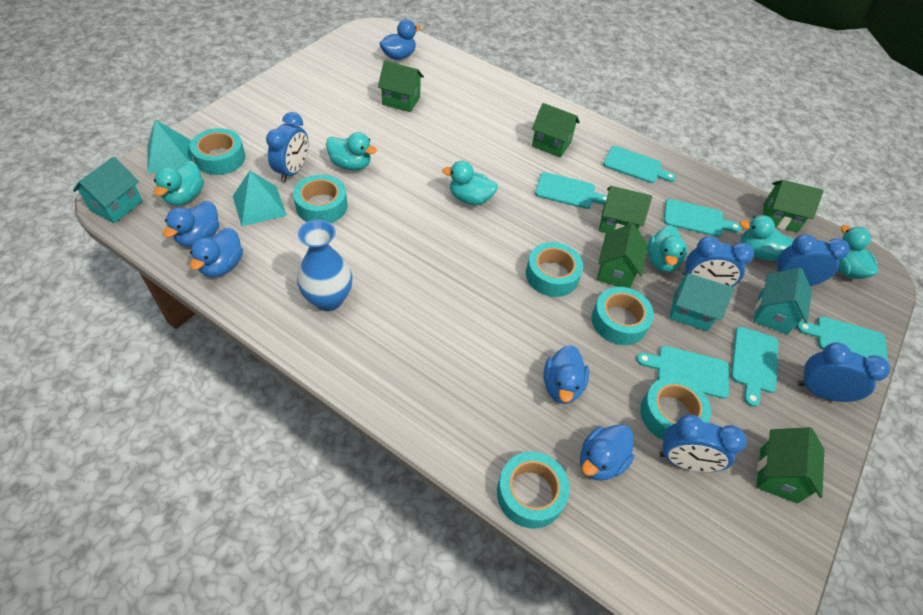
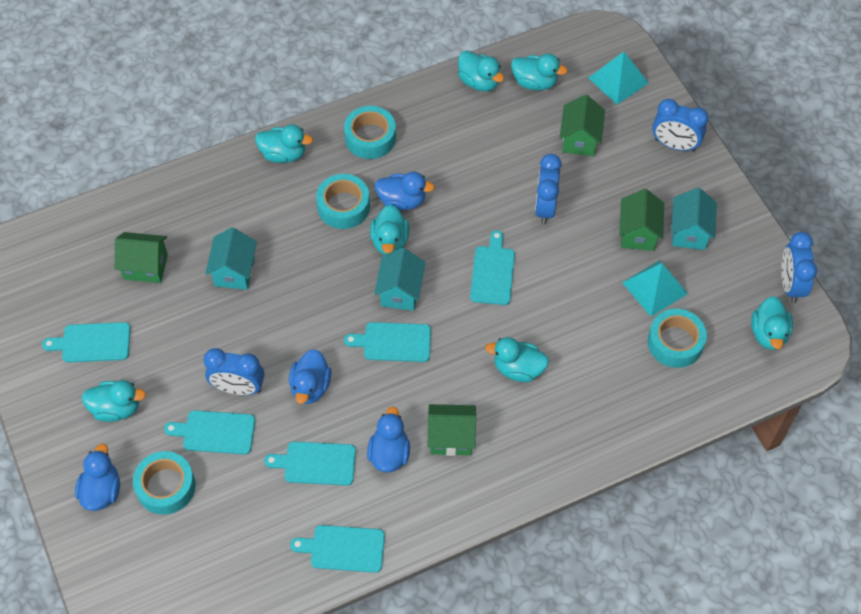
blue clock: 5 -> 4
blue duck: 5 -> 4
blue vase: 1 -> 0
green house: 6 -> 4
turquoise duck: 6 -> 7
turquoise tape: 6 -> 4

